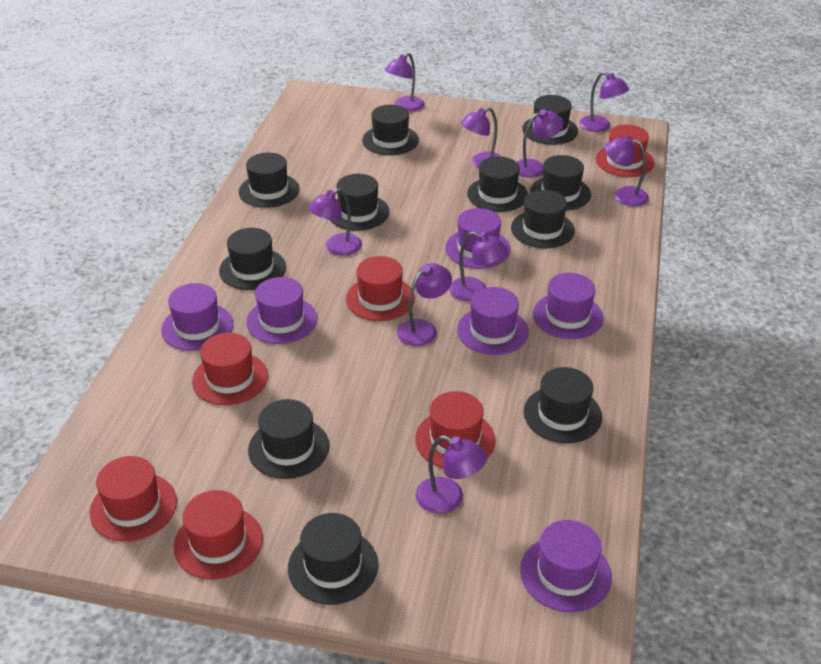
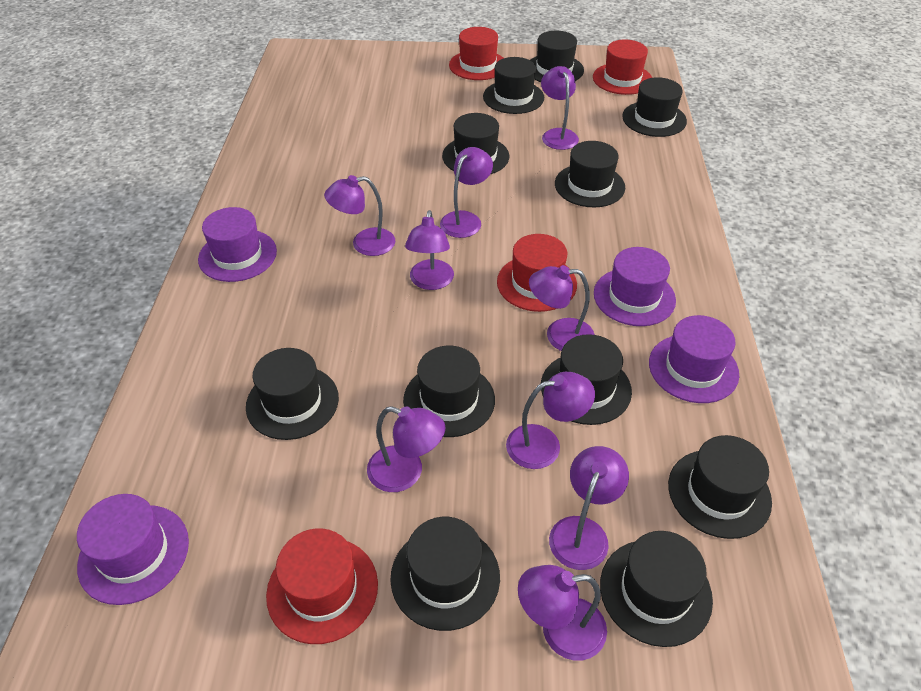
purple hat: 6 -> 4
red hat: 6 -> 4

